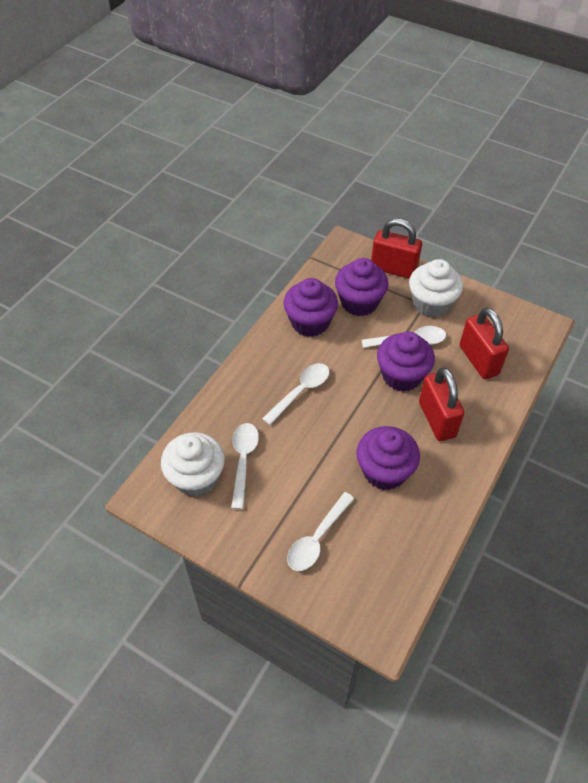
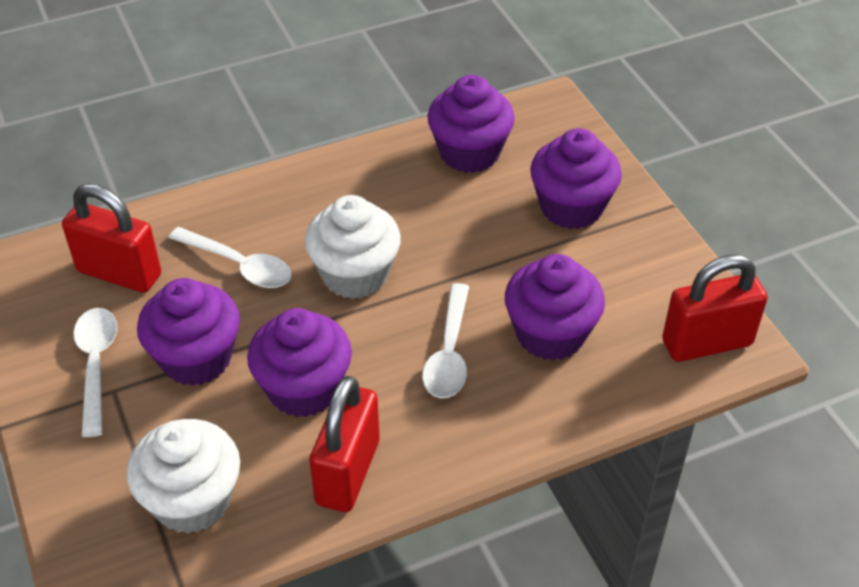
purple cupcake: 4 -> 5
white spoon: 4 -> 3

